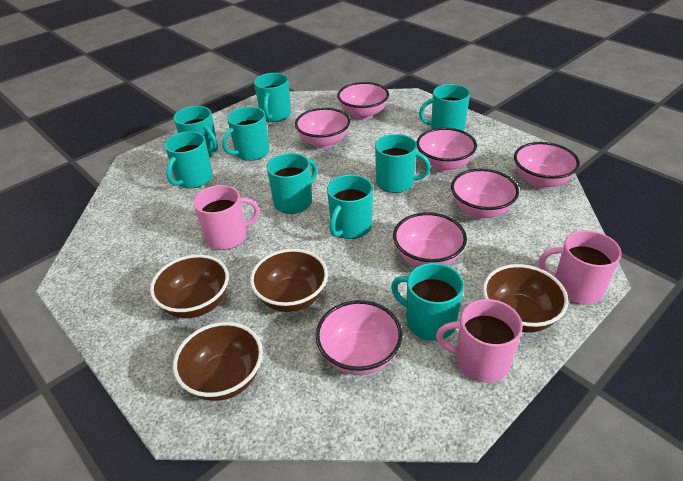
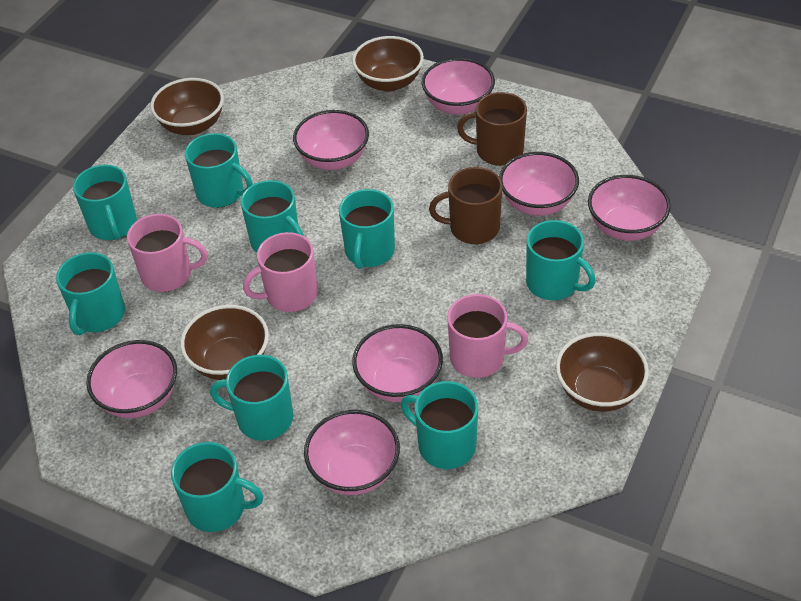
brown mug: 0 -> 2

